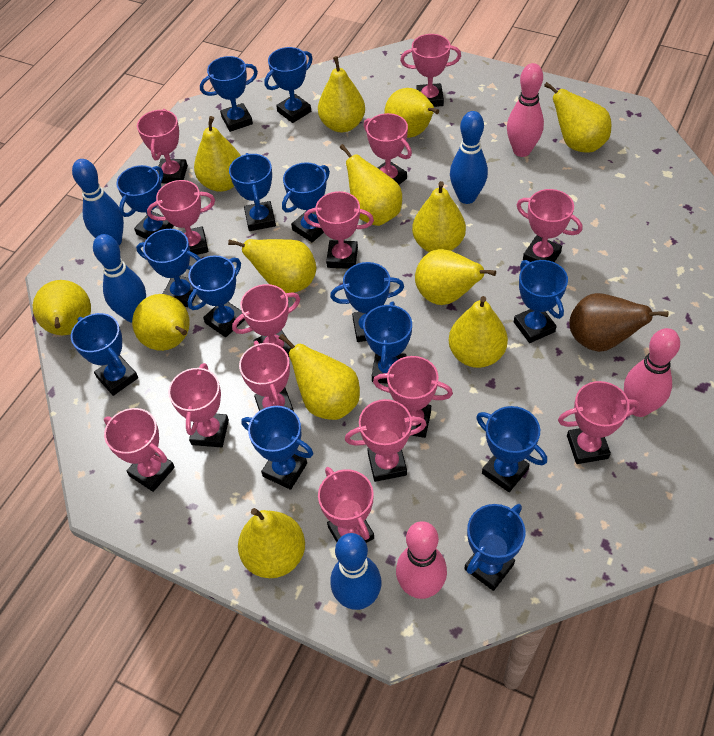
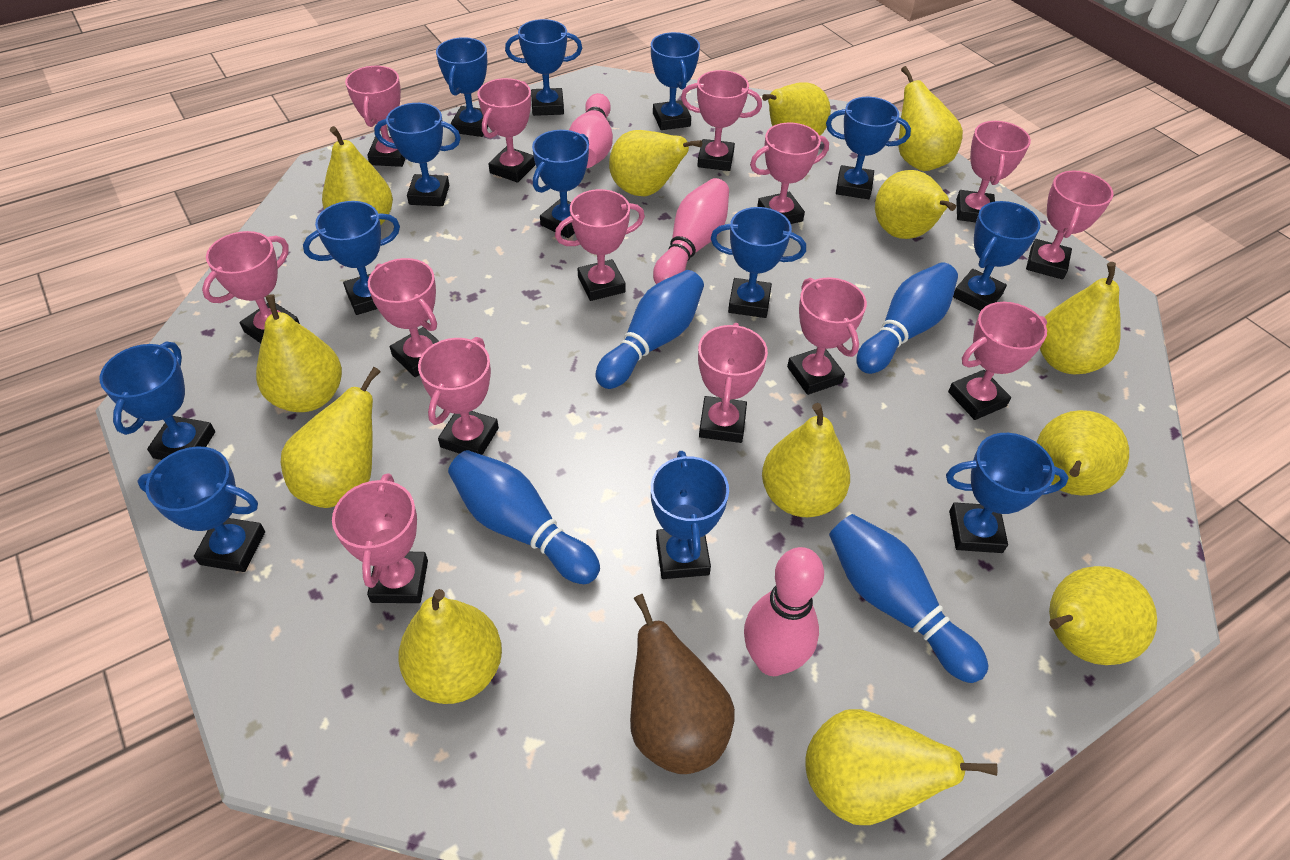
blue trophy: 14 -> 13

